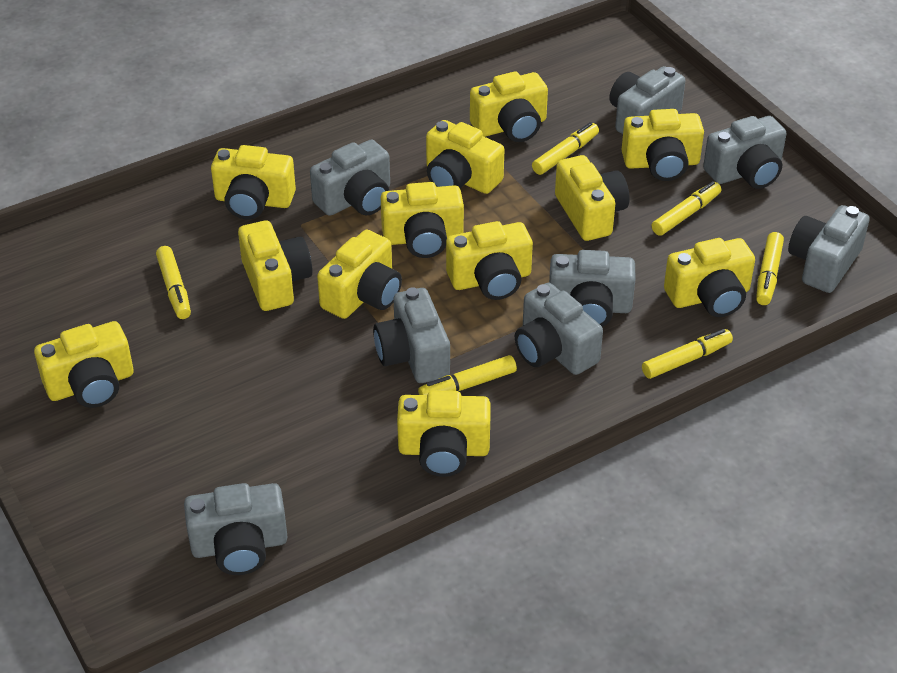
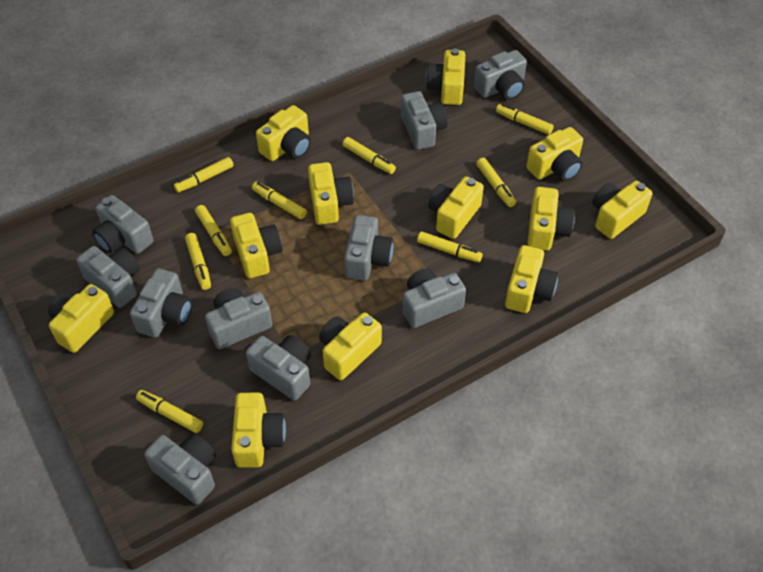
grey camera: 8 -> 10
yellow marker: 6 -> 9

